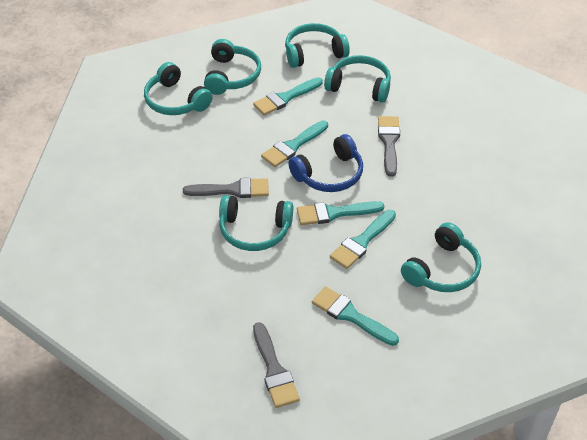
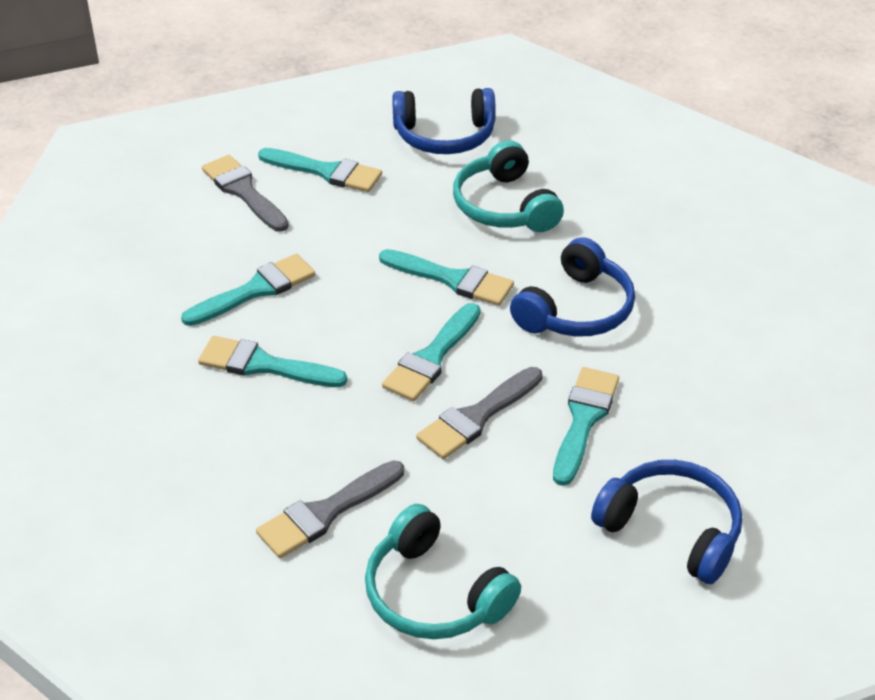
blue headphones: 1 -> 3
turquoise brush: 5 -> 6
turquoise headphones: 6 -> 2

